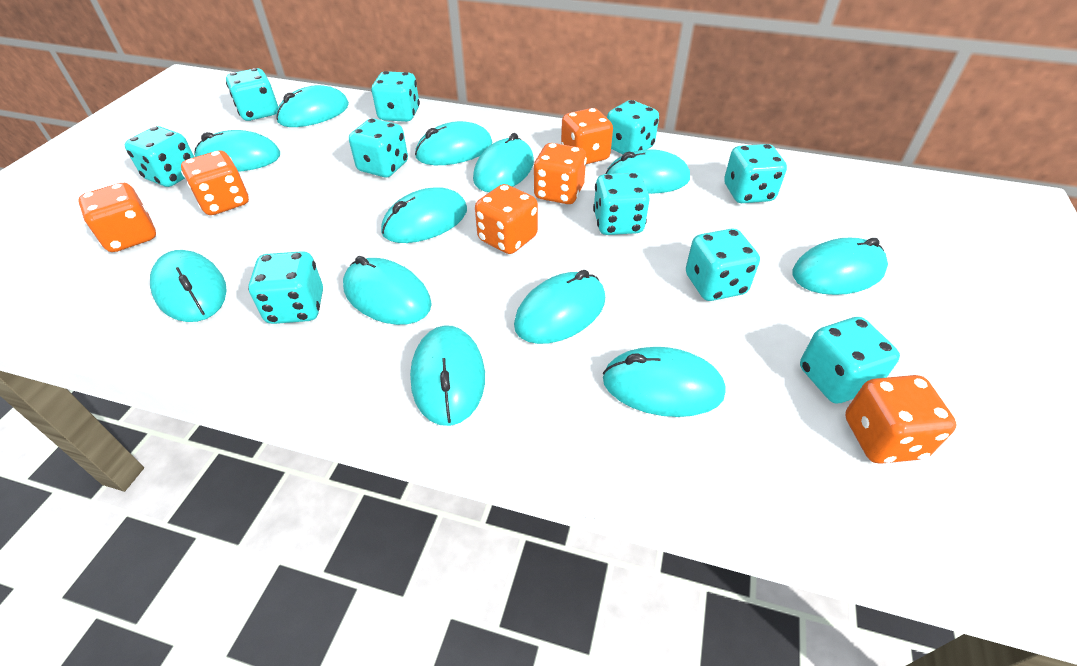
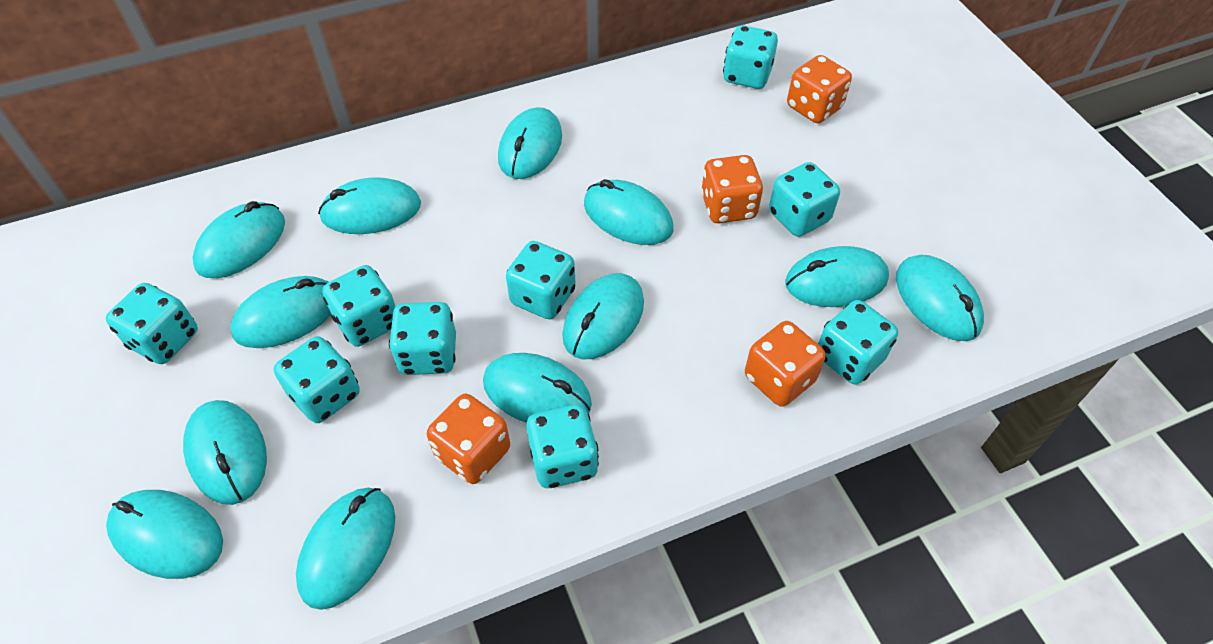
orange dice: 6 -> 4
turquoise dice: 10 -> 9

